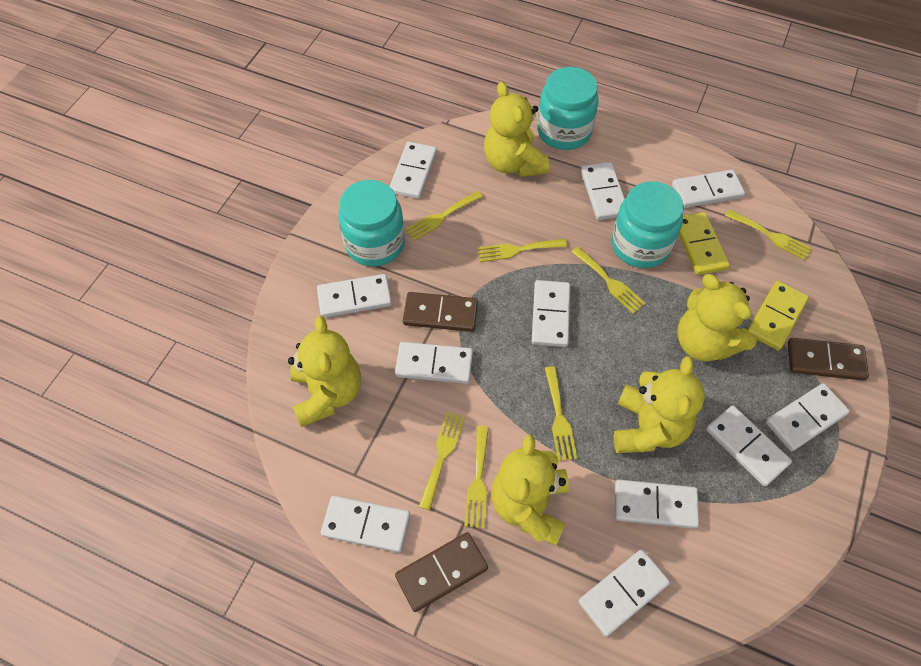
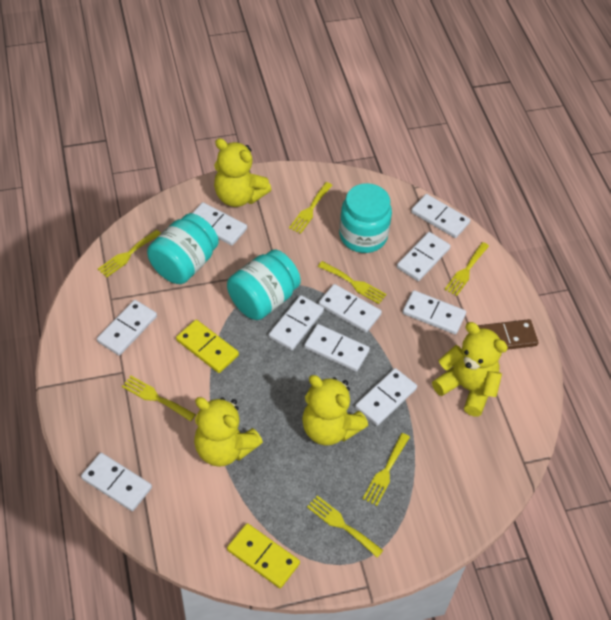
brown domino: 3 -> 1
white domino: 11 -> 10
yellow teddy bear: 5 -> 4

